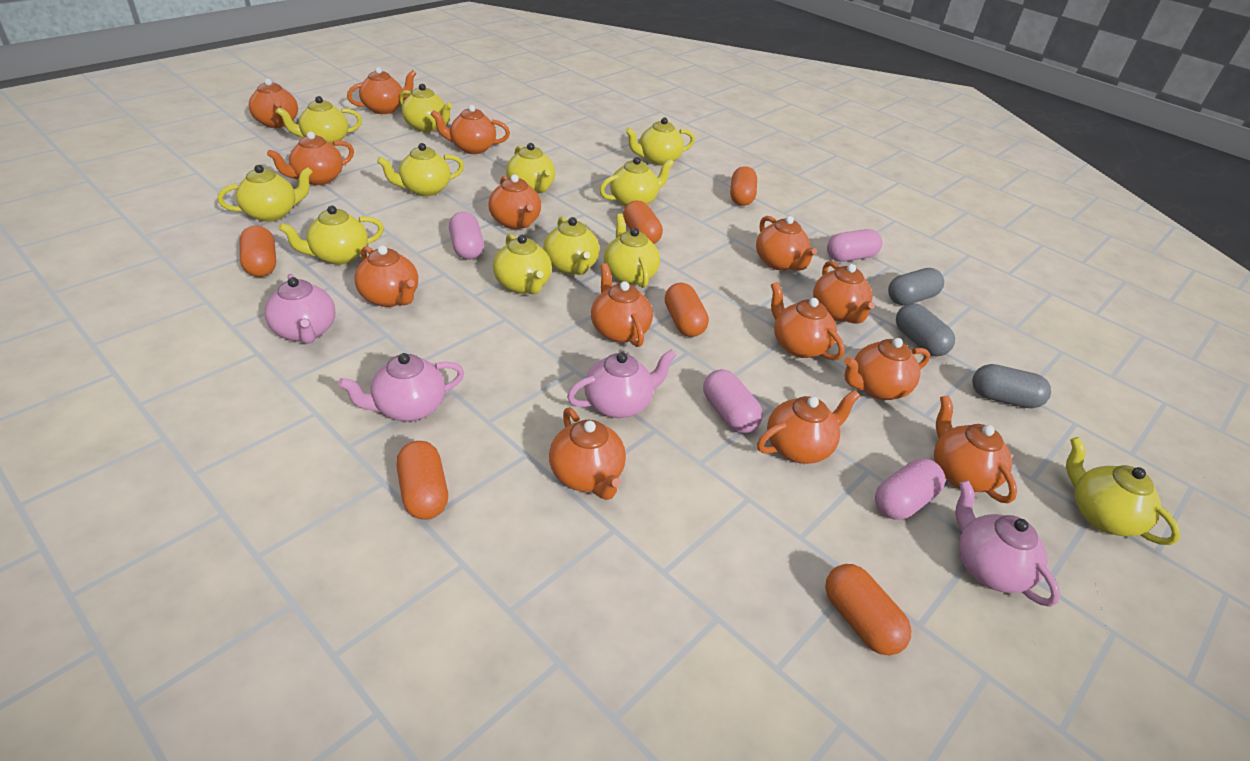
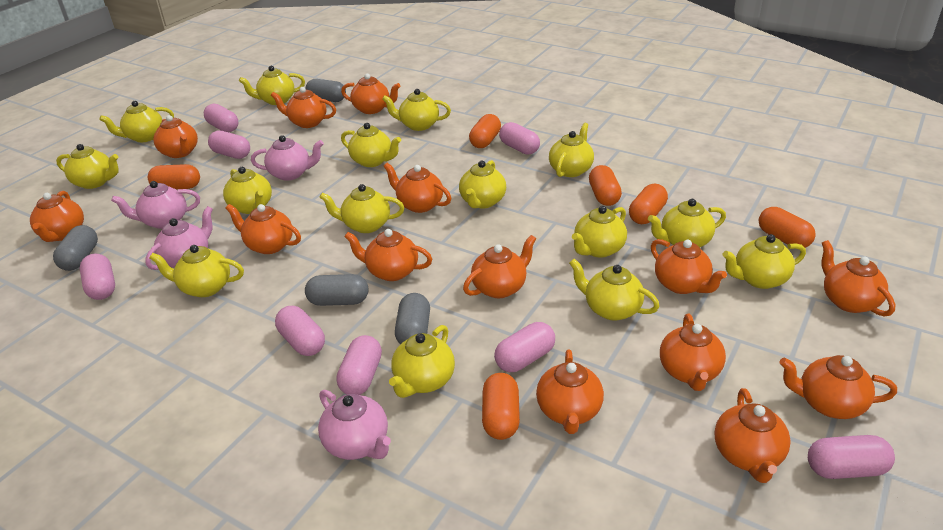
grey capsule: 3 -> 4
pink capsule: 4 -> 8
yellow teapot: 12 -> 15

